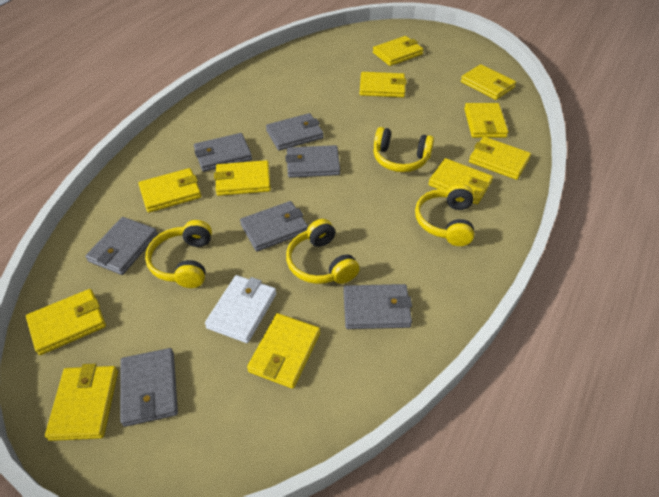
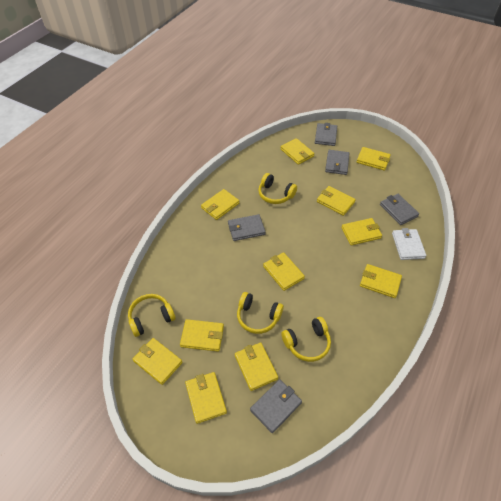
grey wallet: 7 -> 5

